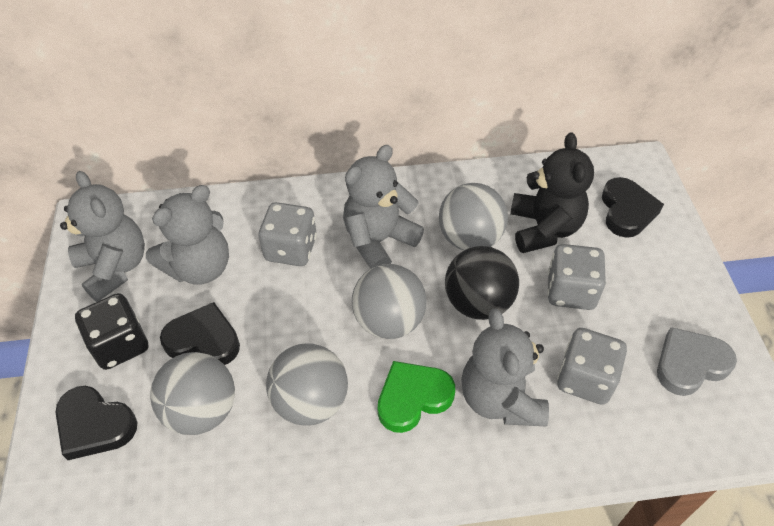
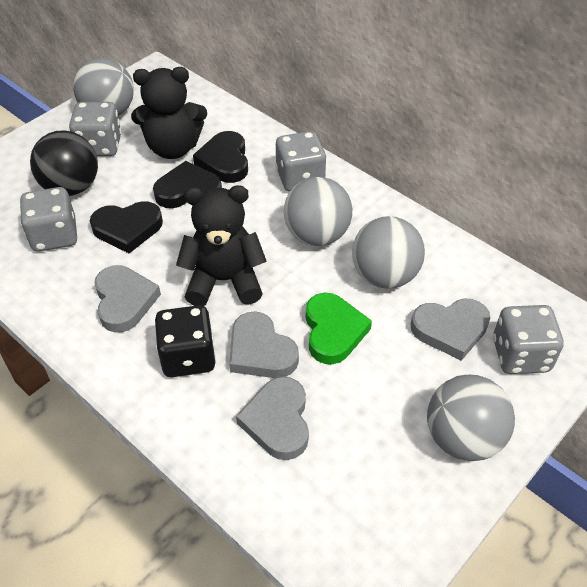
black teddy bear: 1 -> 2
grey dice: 3 -> 4
grey heart: 1 -> 4
grey teddy bear: 4 -> 0

